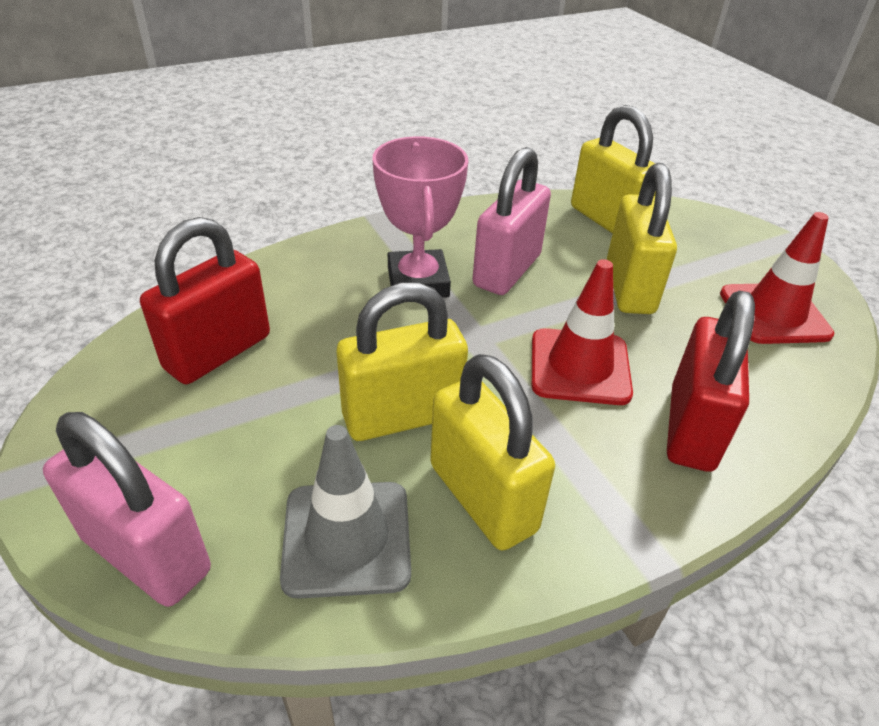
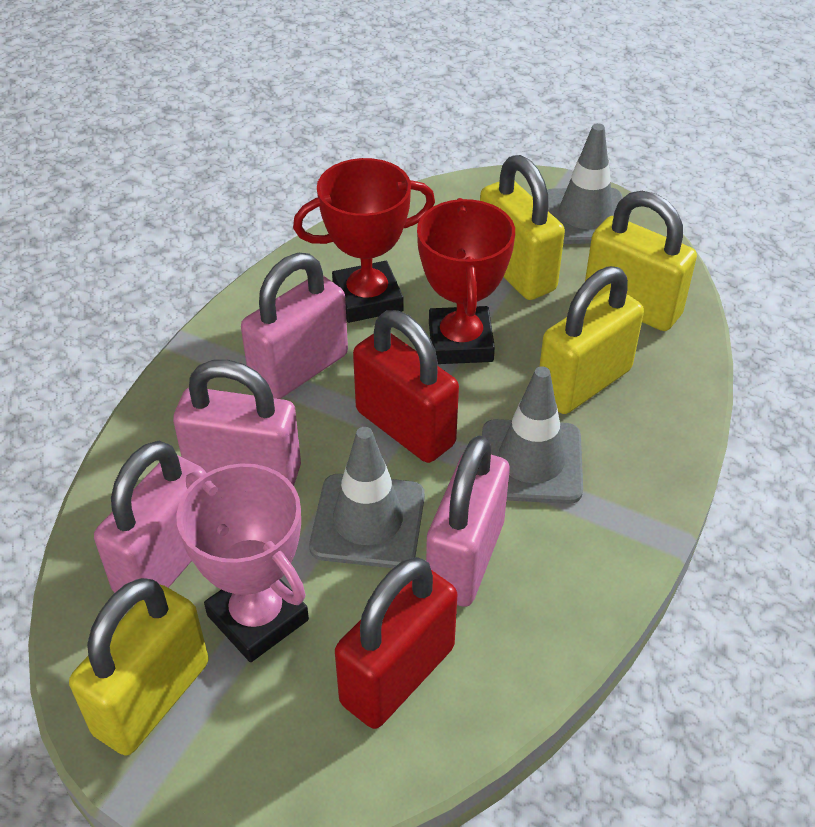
grey traffic cone: 1 -> 3
pink padlock: 2 -> 4
red traffic cone: 2 -> 0
red trophy: 0 -> 2

